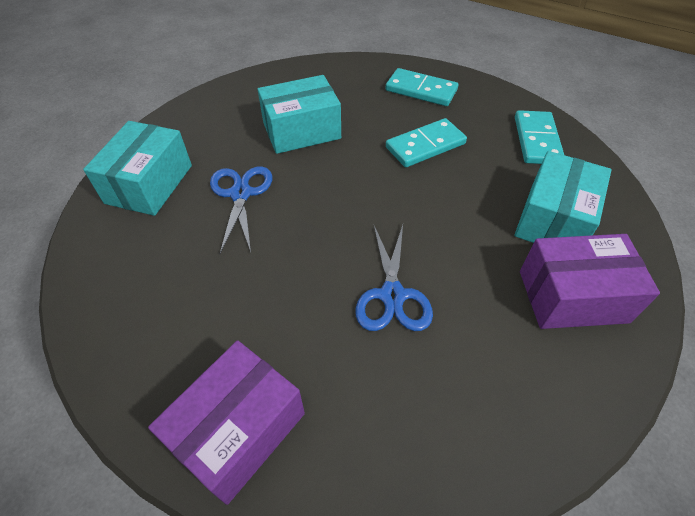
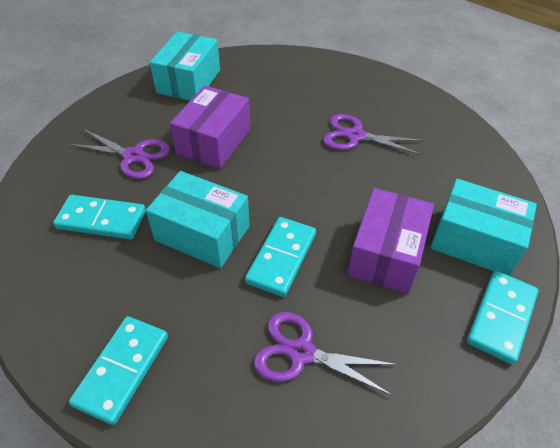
blue scissors: 2 -> 0
purple scissors: 0 -> 3
turquoise domino: 3 -> 4

